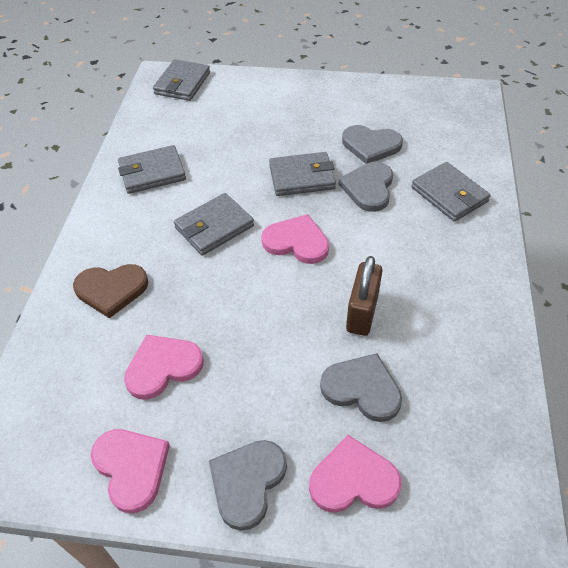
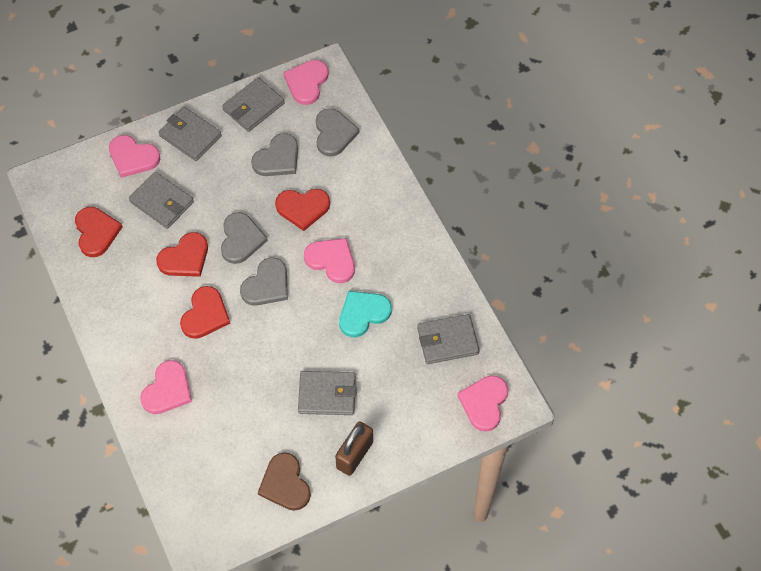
pink heart: 4 -> 5
red heart: 0 -> 4
turquoise heart: 0 -> 1

